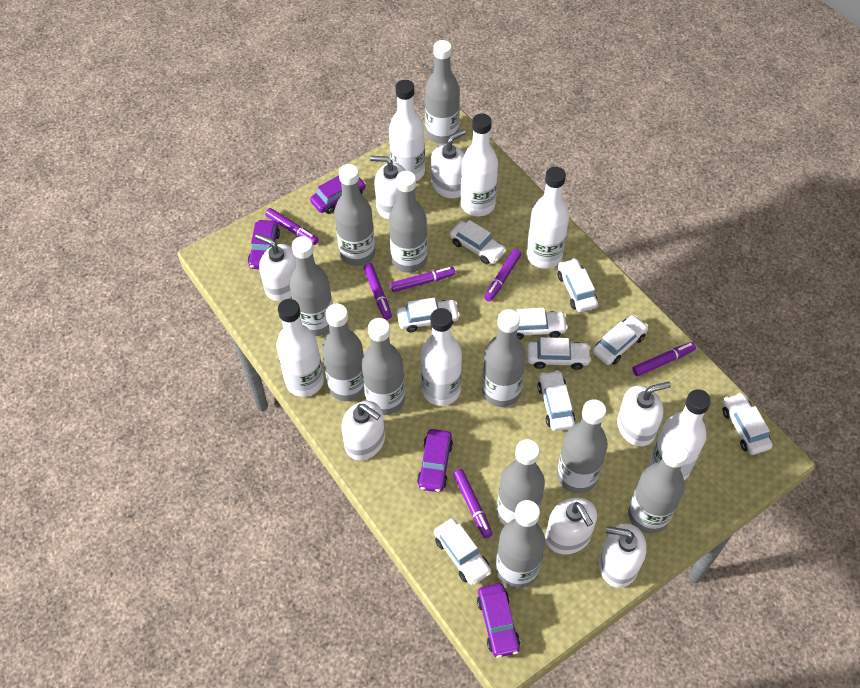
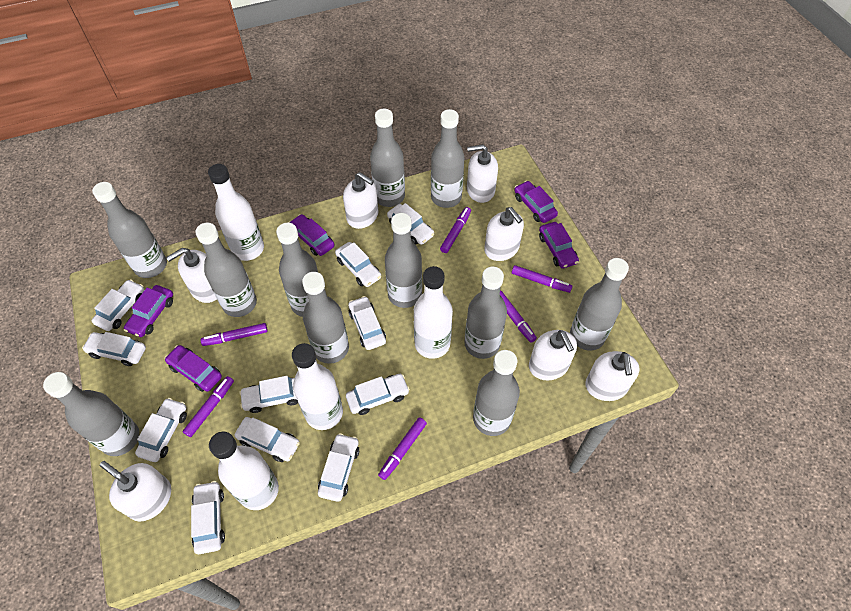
purple car: 4 -> 5
white bottle: 6 -> 4
white car: 9 -> 11

